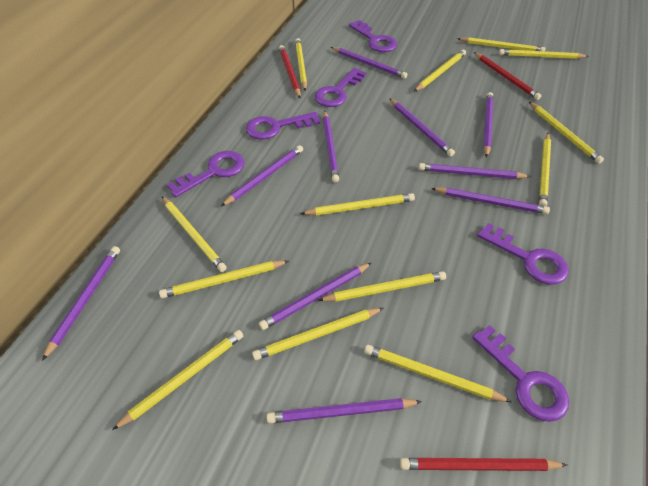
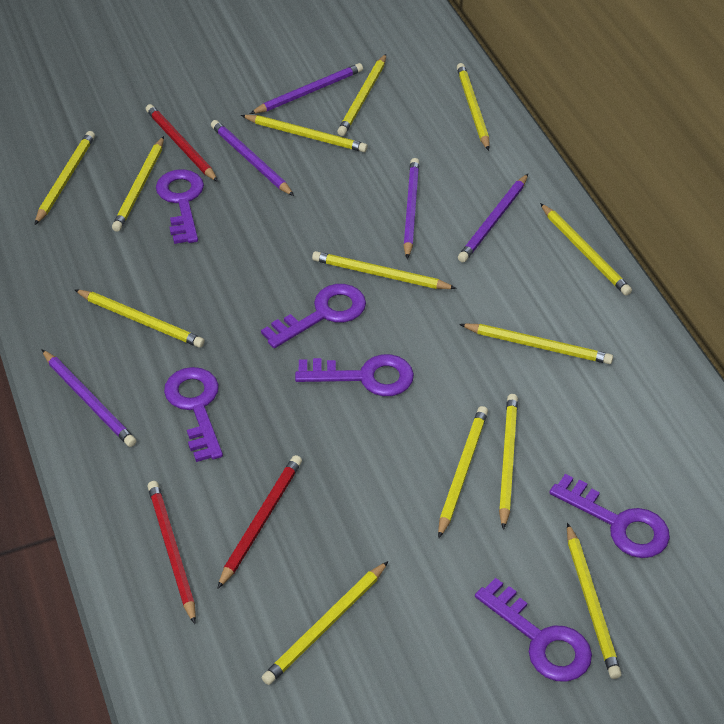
purple pencil: 10 -> 5

